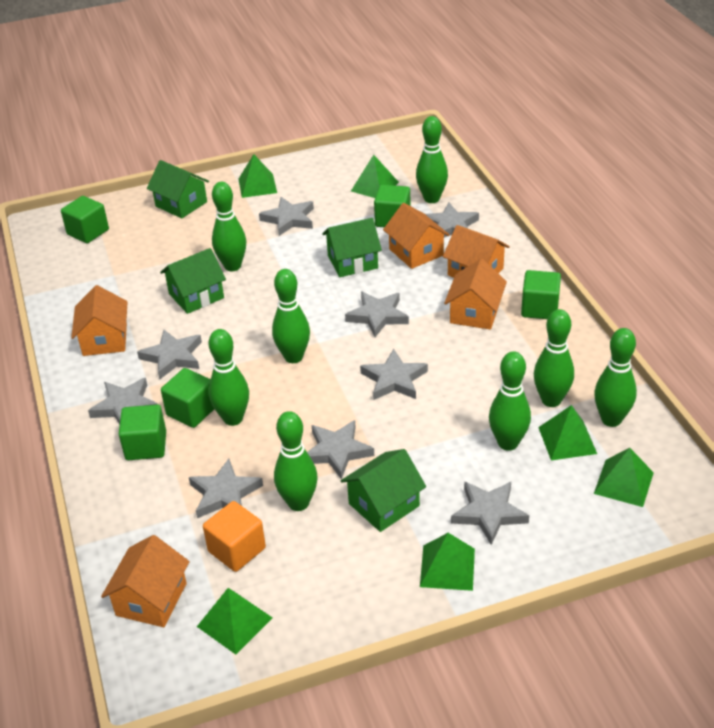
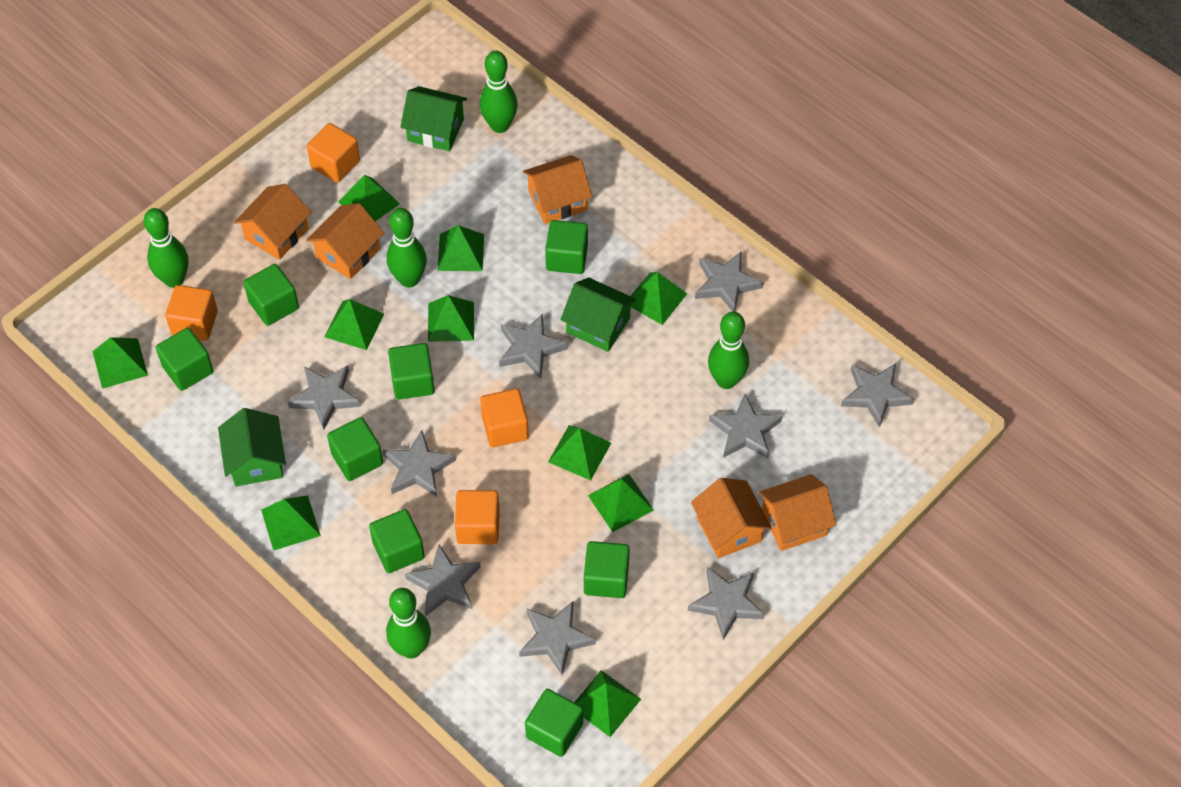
green bowling pin: 8 -> 5
green cube: 5 -> 8
green house: 4 -> 3
green pyramid: 6 -> 10
orange cube: 1 -> 4

